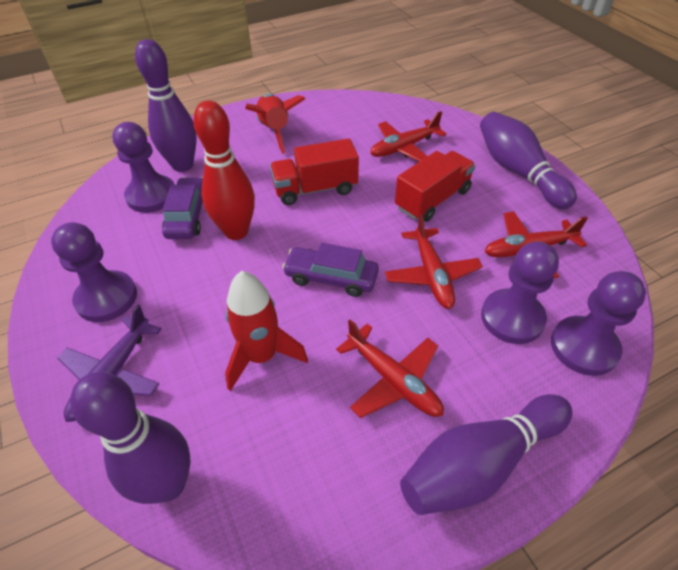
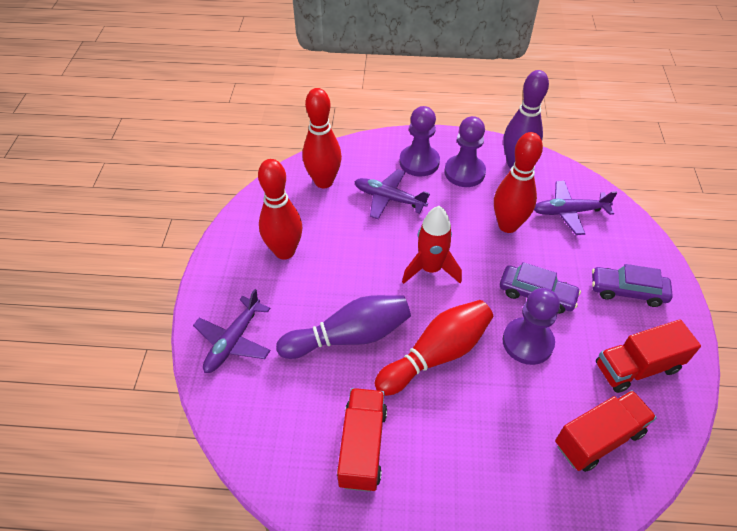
purple bowling pin: 4 -> 2
purple pawn: 4 -> 3
purple plane: 1 -> 3
red bowling pin: 1 -> 4
red plane: 4 -> 0
red rocket: 2 -> 1
red truck: 2 -> 3

